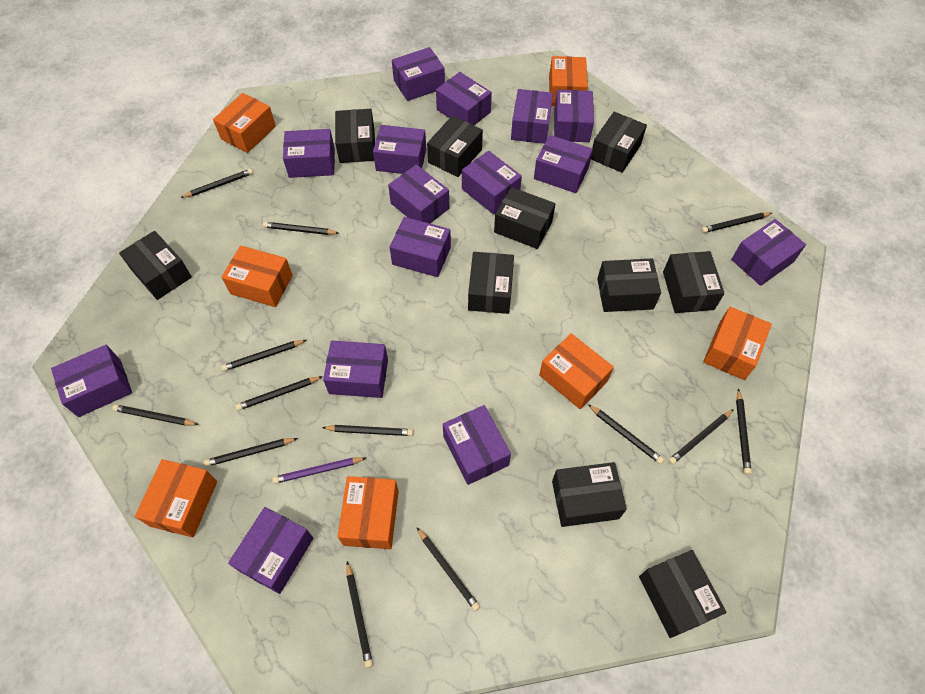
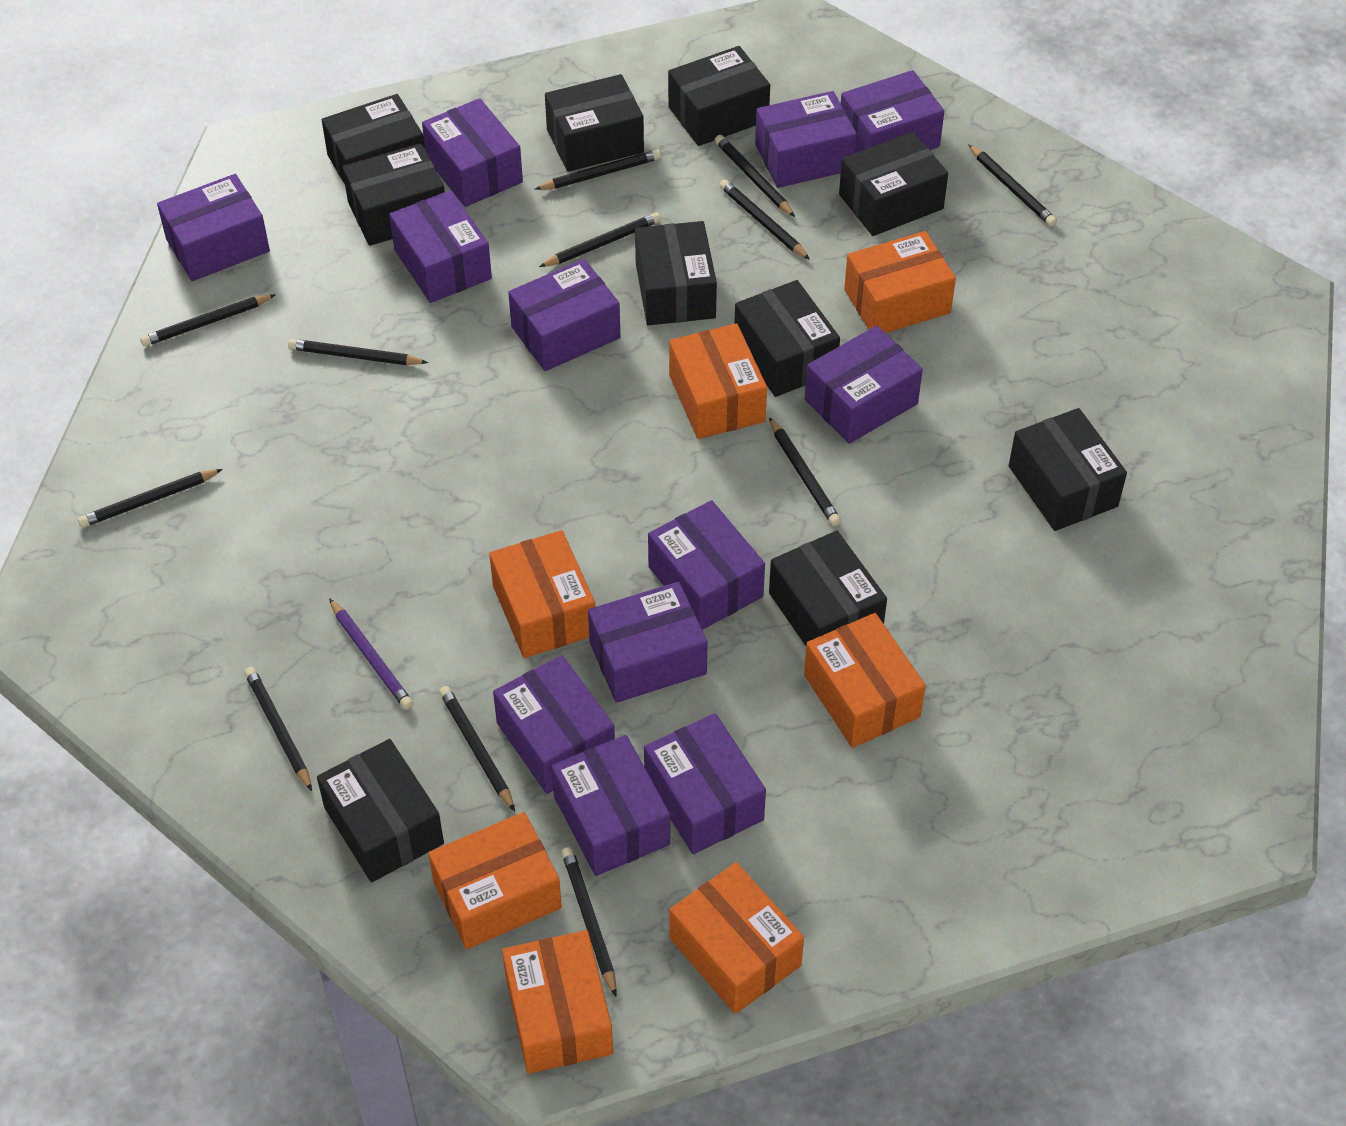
black pencil: 13 -> 12
purple box: 15 -> 12

